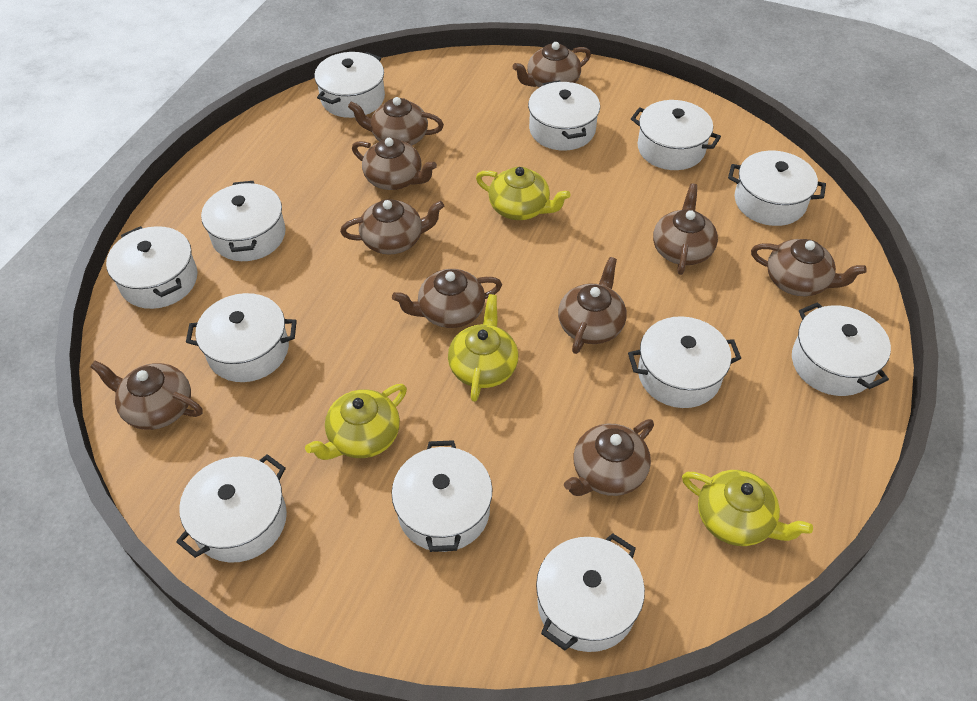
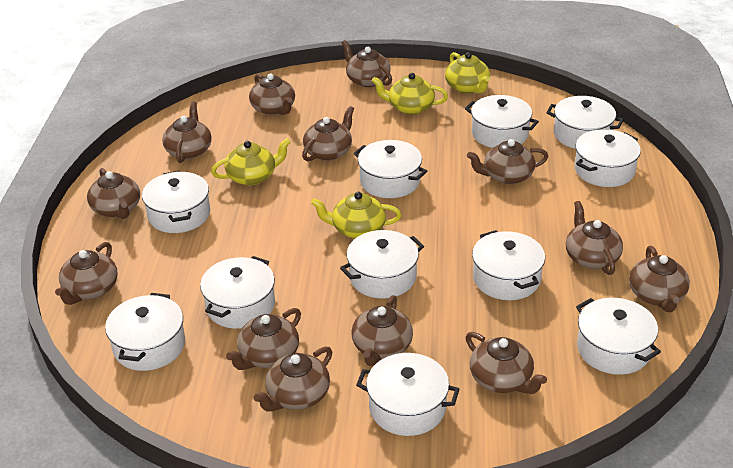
brown teapot: 10 -> 13
white pot: 12 -> 11

